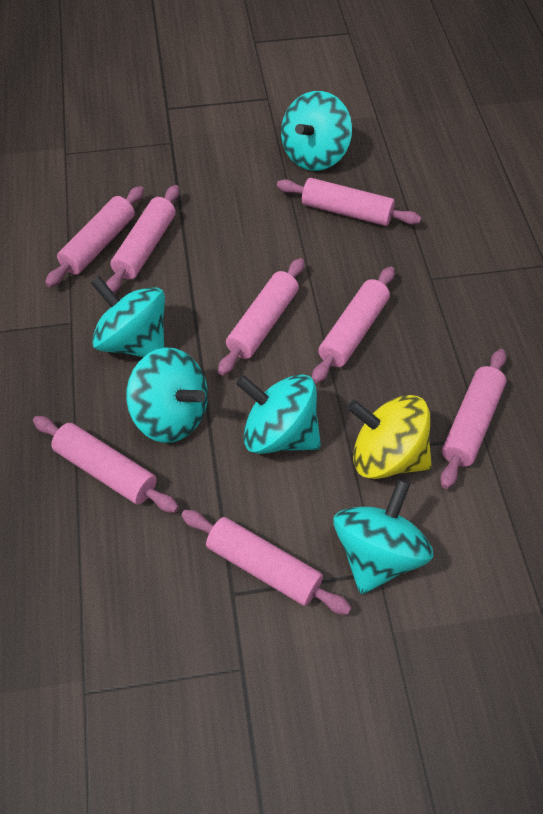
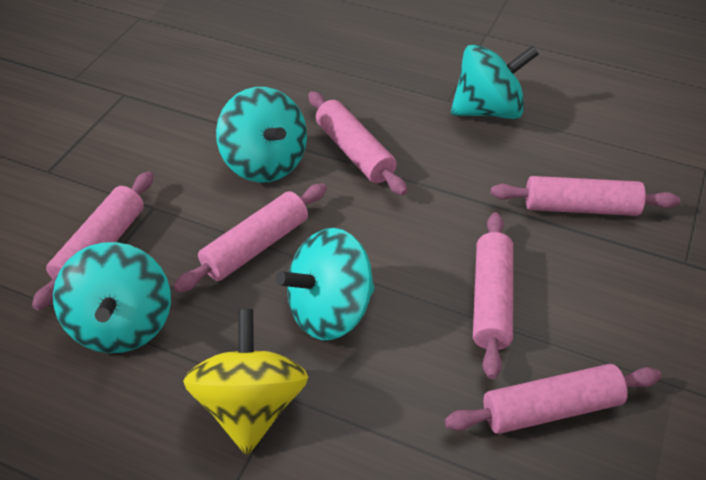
pink rolling pin: 8 -> 6
turquoise spinning top: 5 -> 4

